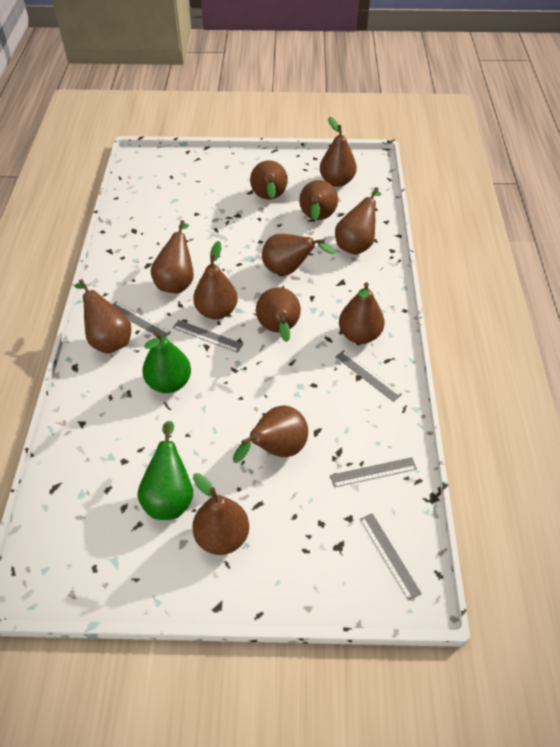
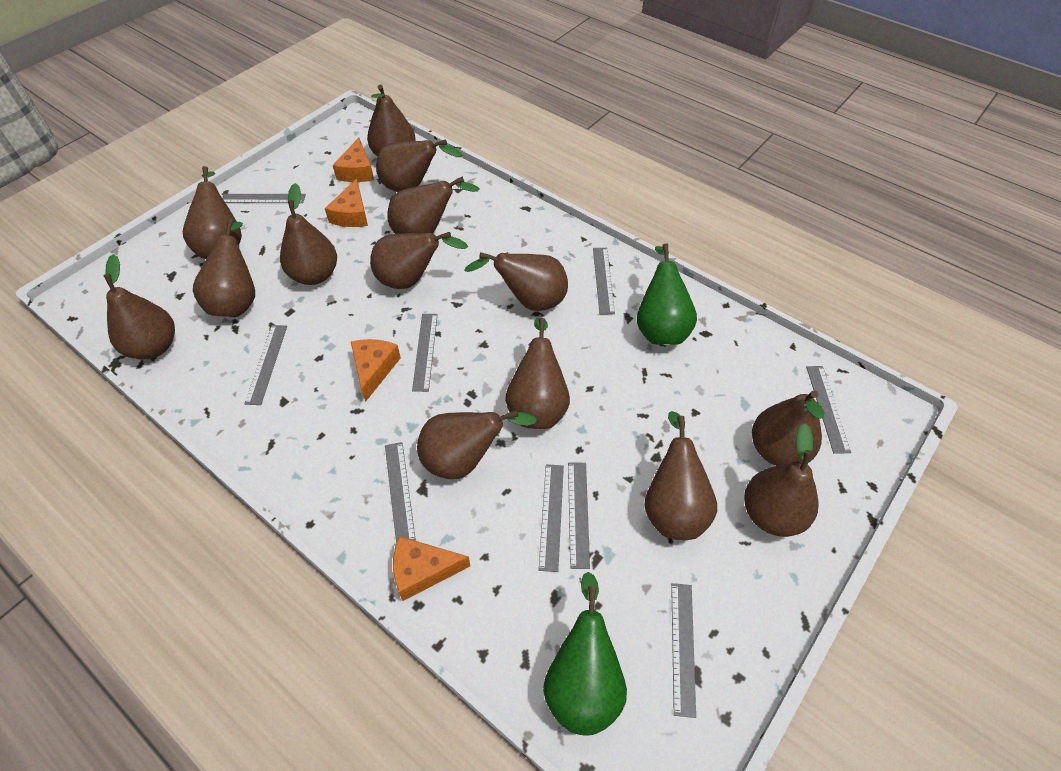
brown pear: 12 -> 14
grey ruler: 5 -> 9
orange cheese: 0 -> 4

